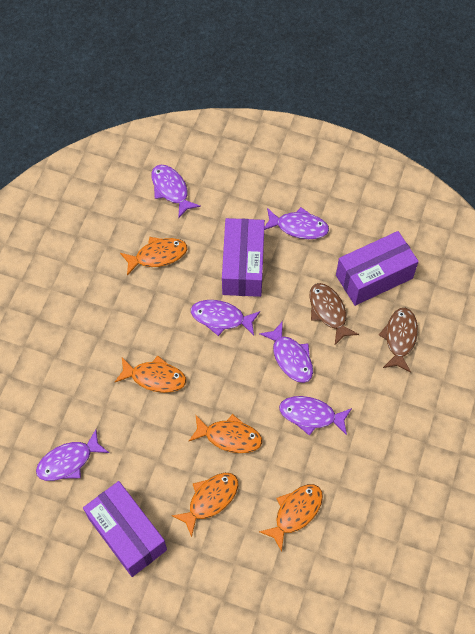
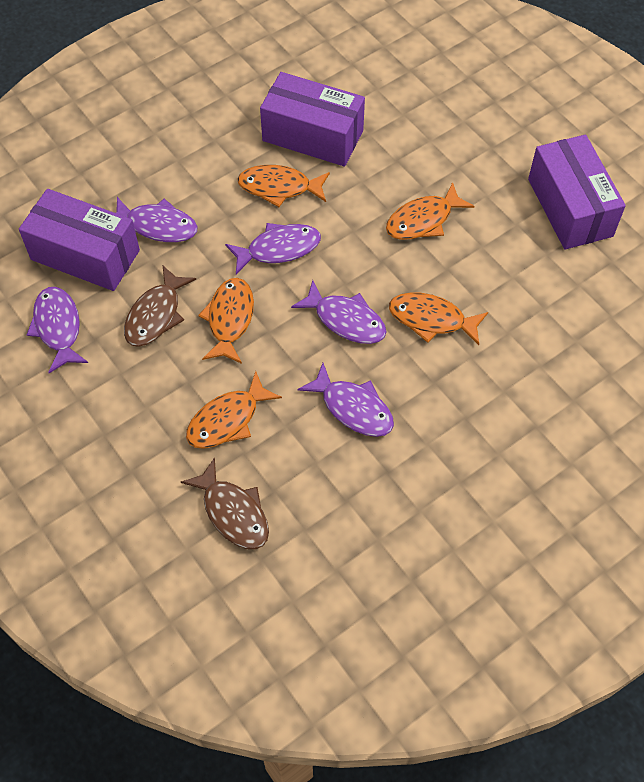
purple fish: 6 -> 5

